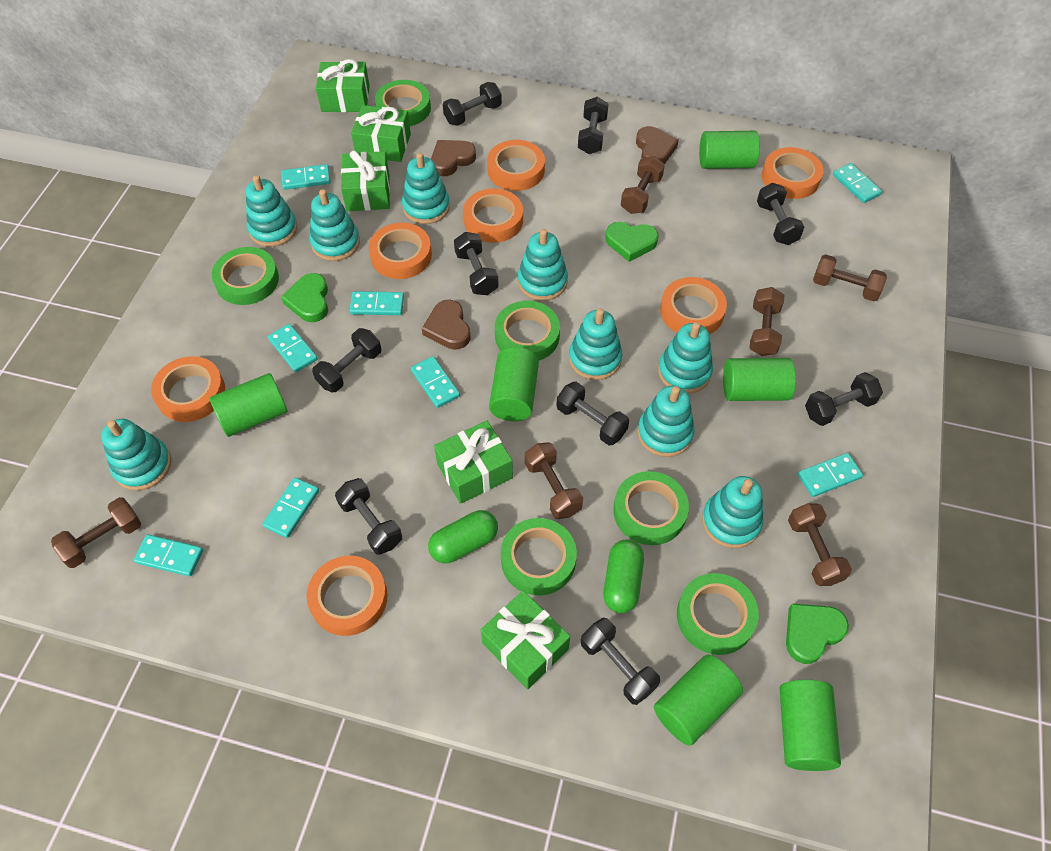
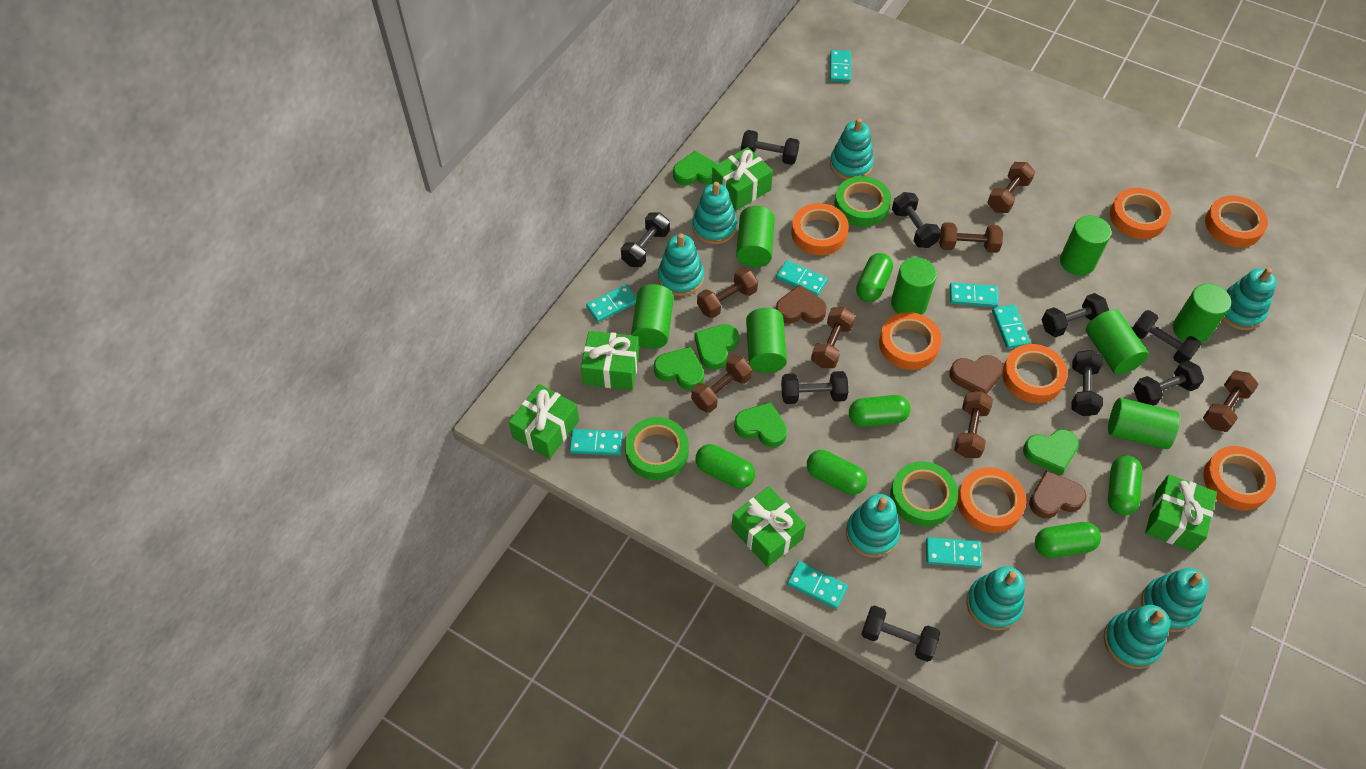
brown dumbbell: 6 -> 7
green capsule: 2 -> 6
green cylinder: 6 -> 8
green heart: 3 -> 5
green tape: 6 -> 3
turquoise stacking toy: 9 -> 8

